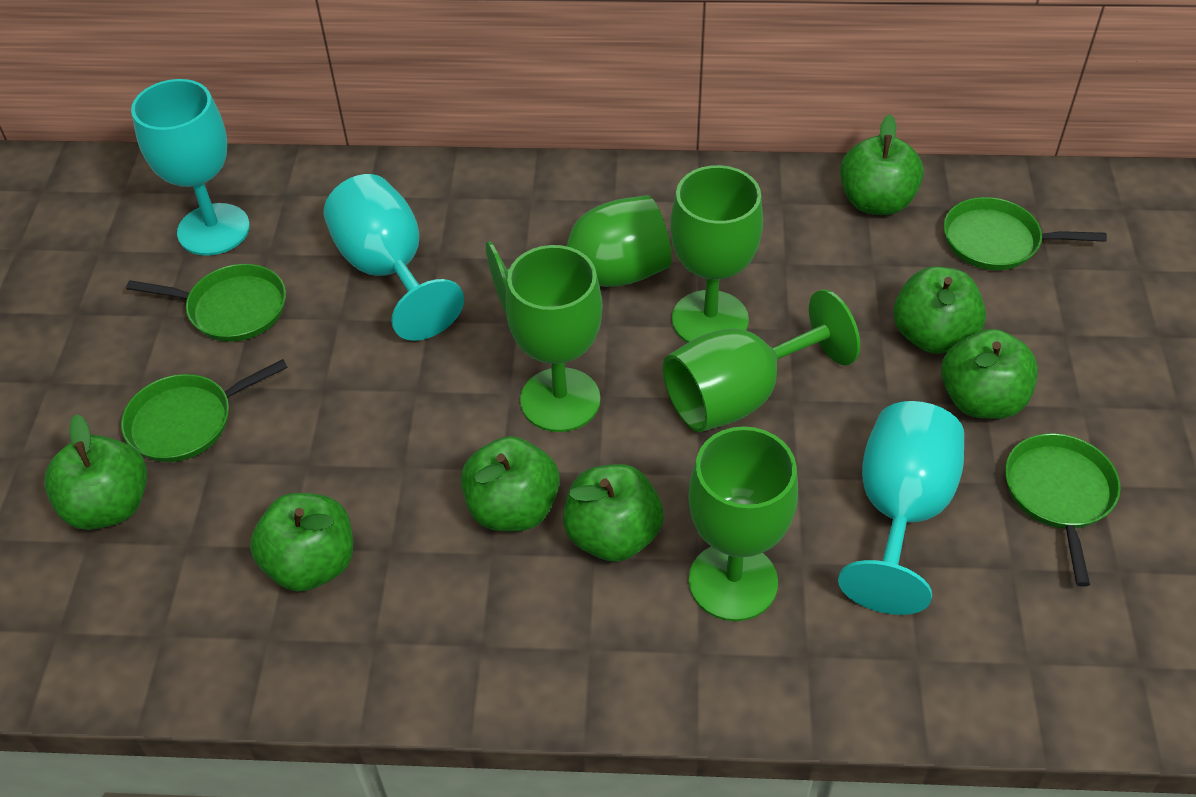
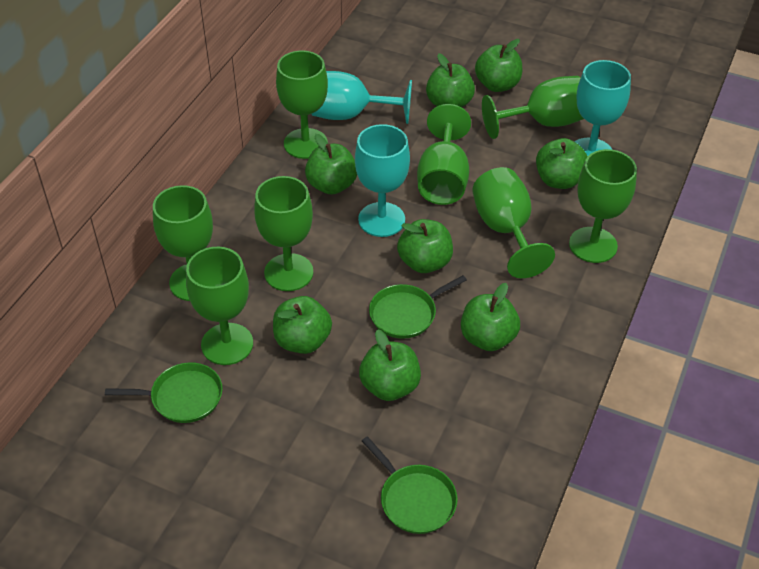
green apple: 7 -> 8
green goblet: 5 -> 8
green pan: 4 -> 3

